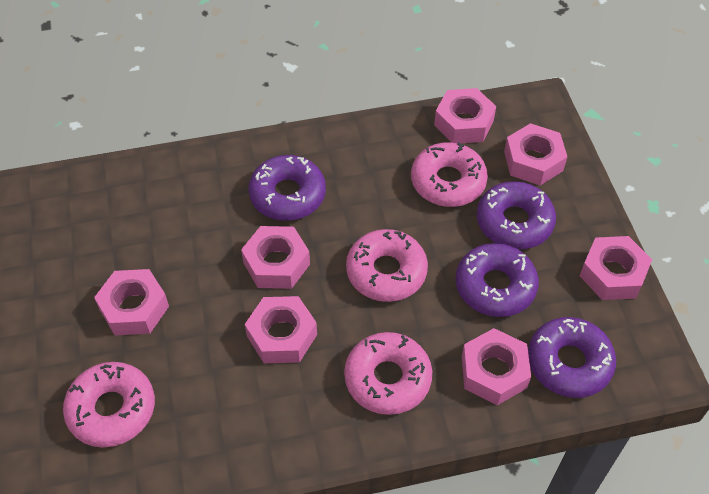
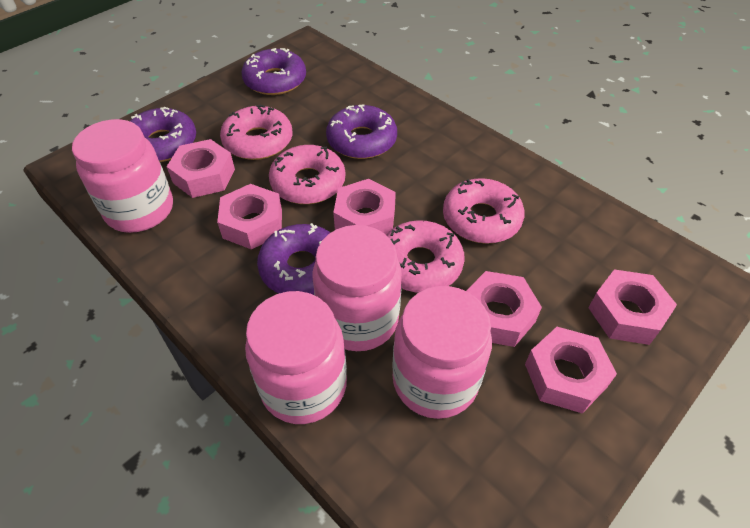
pink jar: 0 -> 4
pink nut: 7 -> 6

